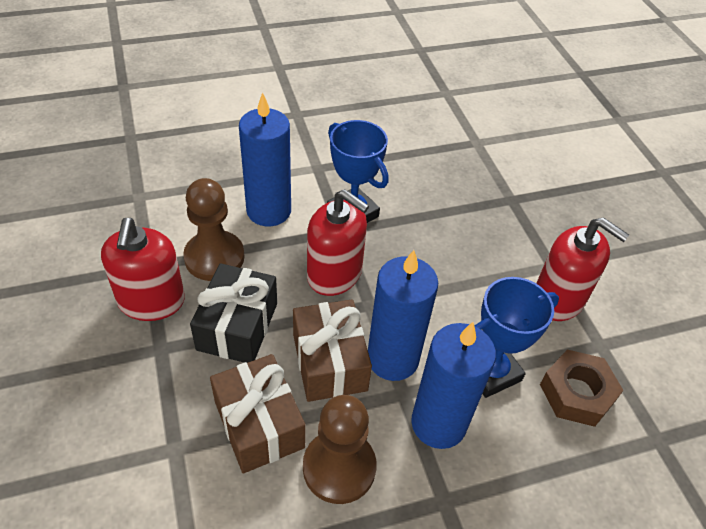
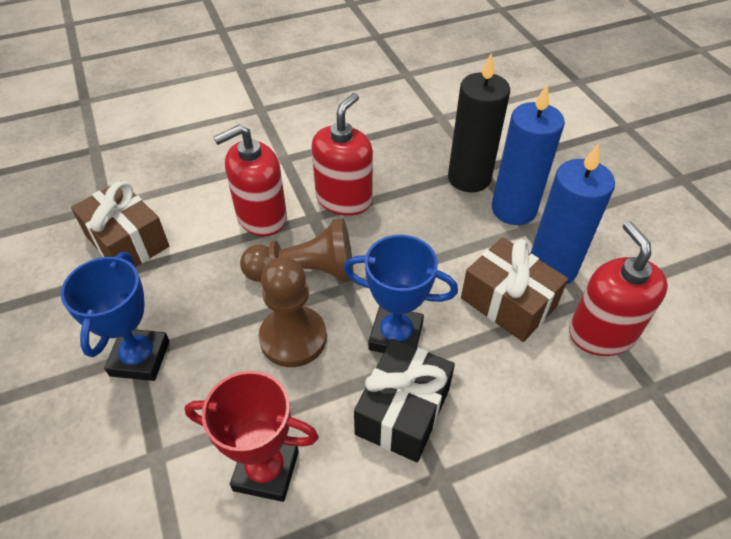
black candle: 0 -> 1
blue candle: 3 -> 2
brown nut: 1 -> 0
red trophy: 0 -> 1

